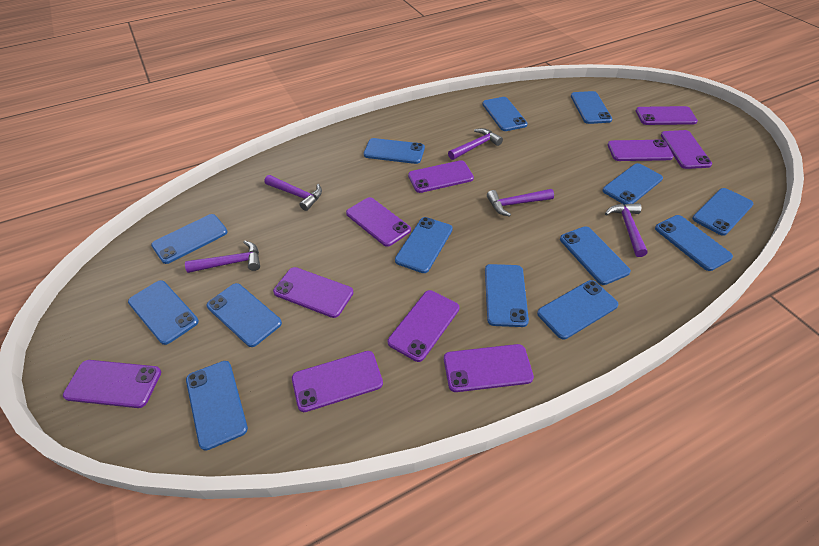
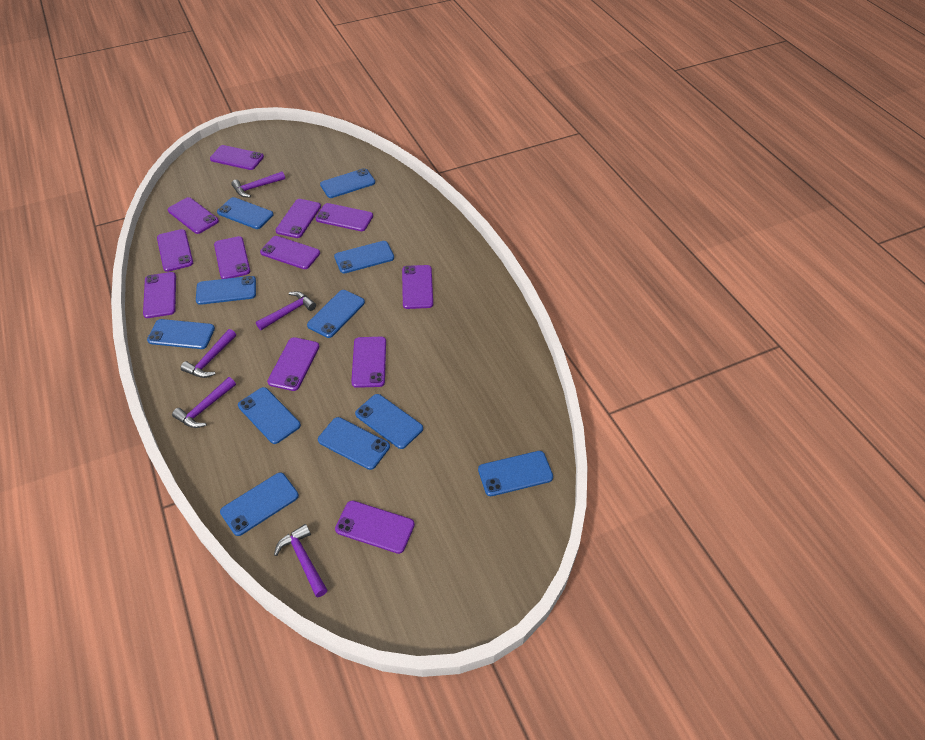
blue phone: 14 -> 11
purple phone: 10 -> 12

